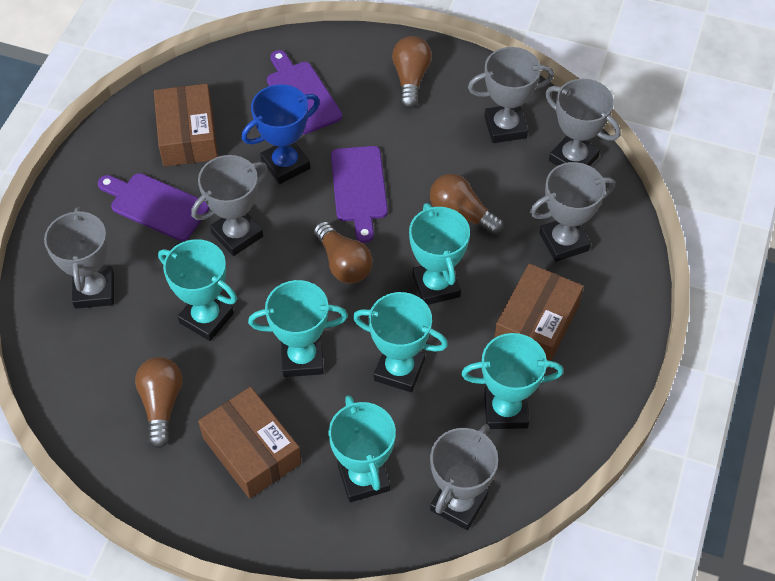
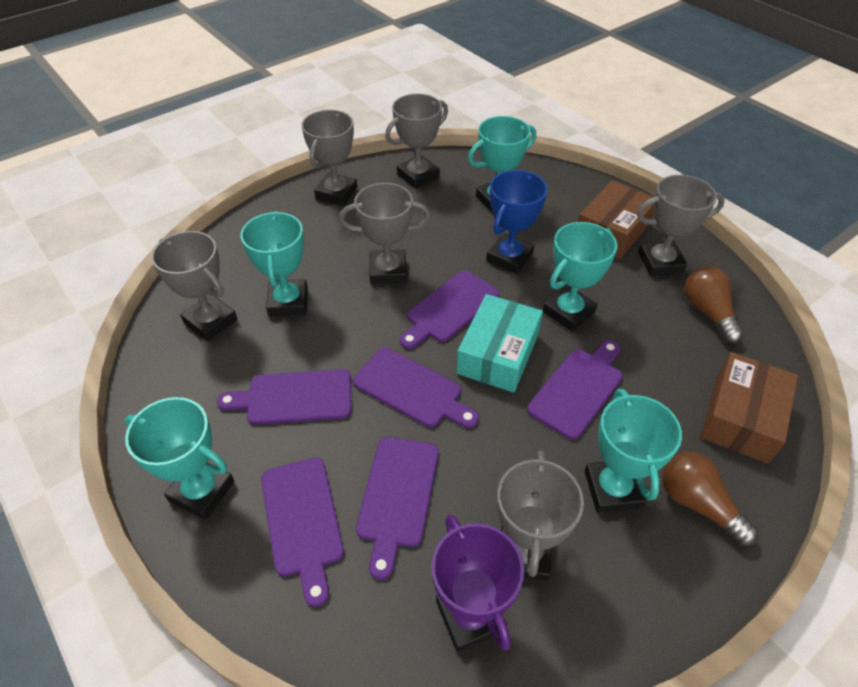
brown box: 3 -> 2
brown light bulb: 4 -> 2
purple cutting board: 3 -> 6
purple trophy: 0 -> 1
turquoise box: 0 -> 1
turquoise trophy: 6 -> 5

